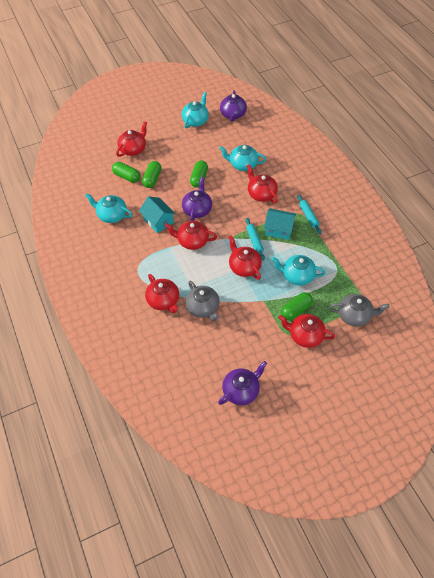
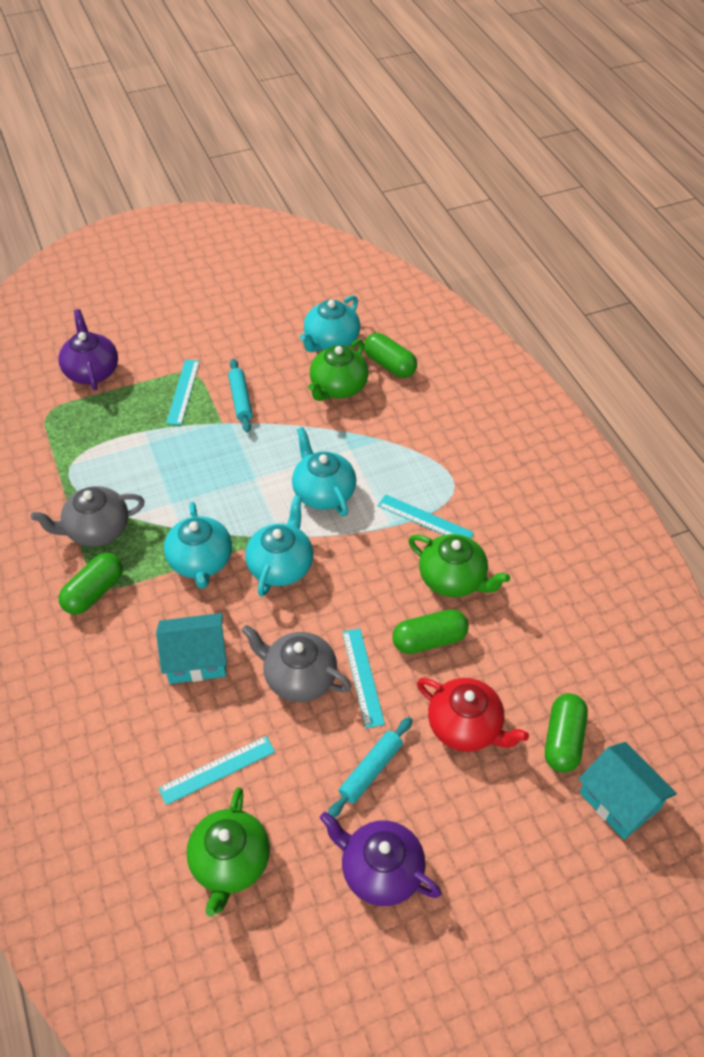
green teapot: 0 -> 3
purple teapot: 3 -> 2
red teapot: 6 -> 1
turquoise ruler: 0 -> 4

